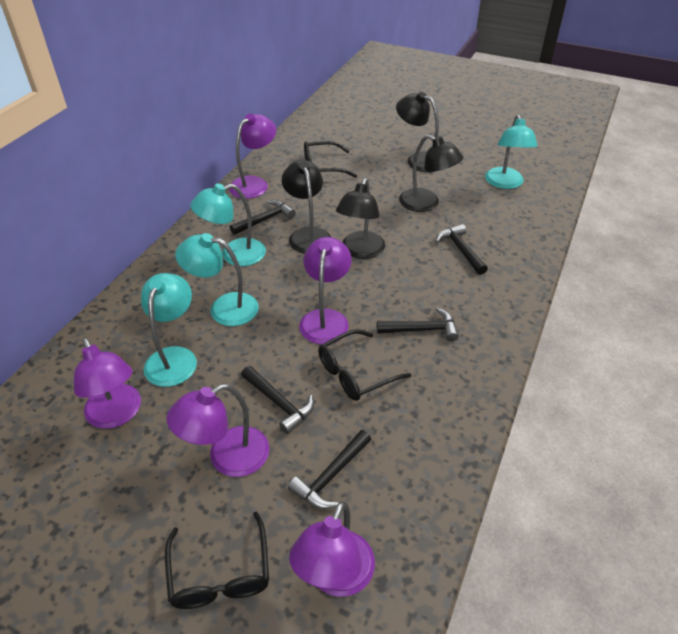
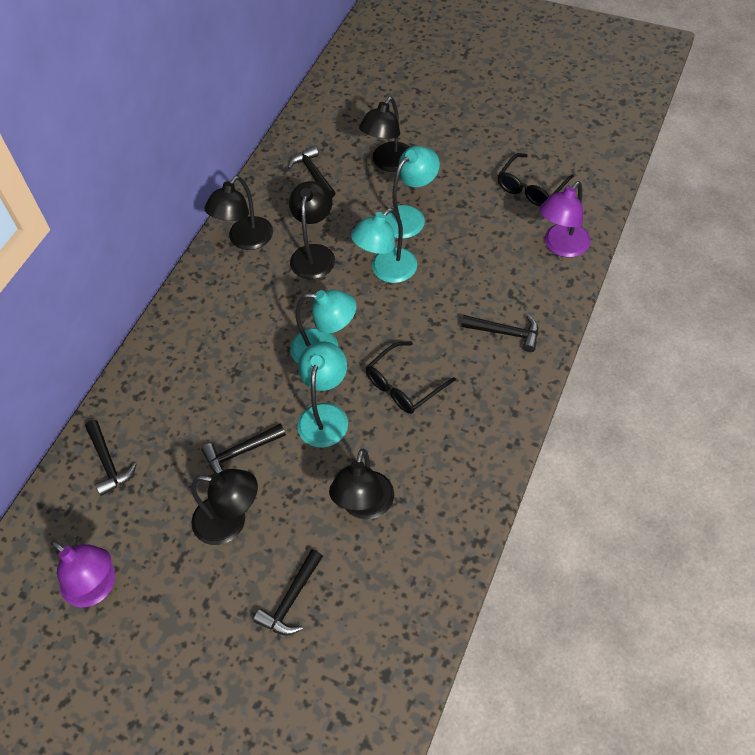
black glasses: 3 -> 2
black lamp: 4 -> 5
purple lamp: 5 -> 2

